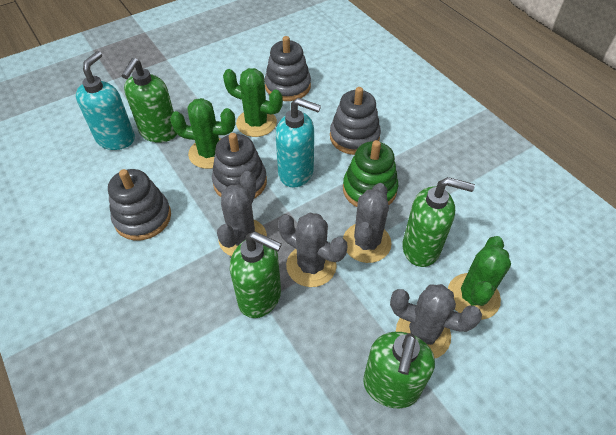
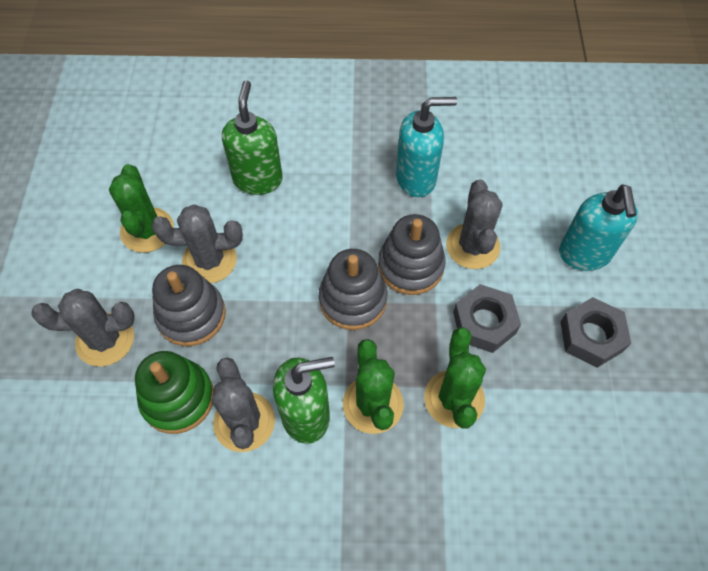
green soap dispenser: 4 -> 2
grey nut: 0 -> 2
grey stacking toy: 4 -> 3

